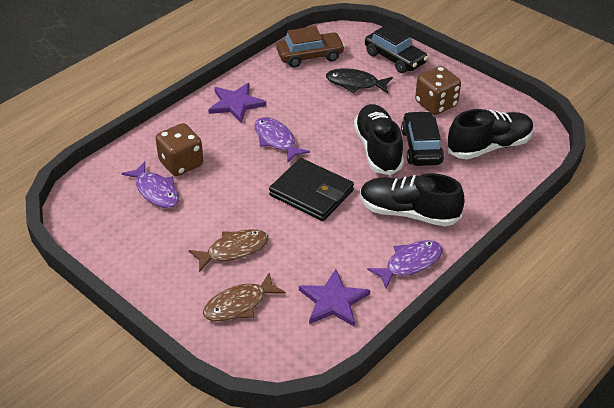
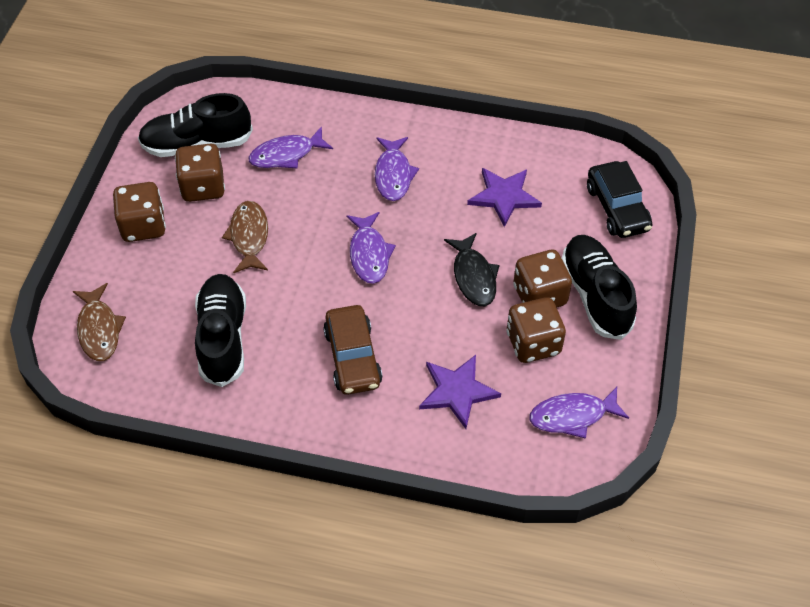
black car: 2 -> 1
black wallet: 1 -> 0
brown dice: 2 -> 4
purple fish: 3 -> 4

